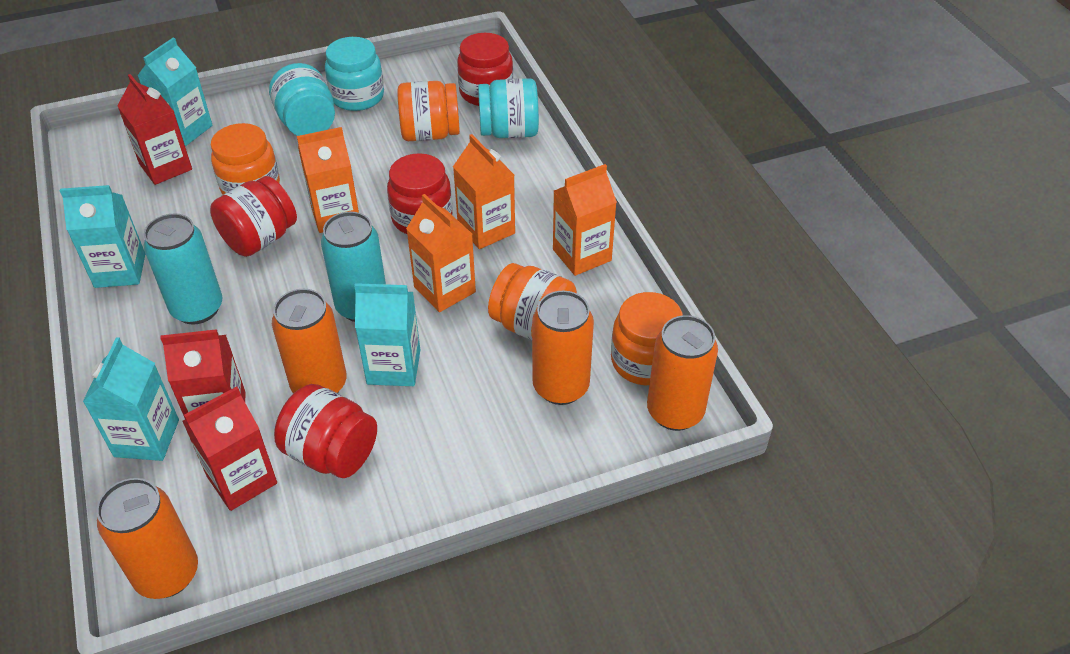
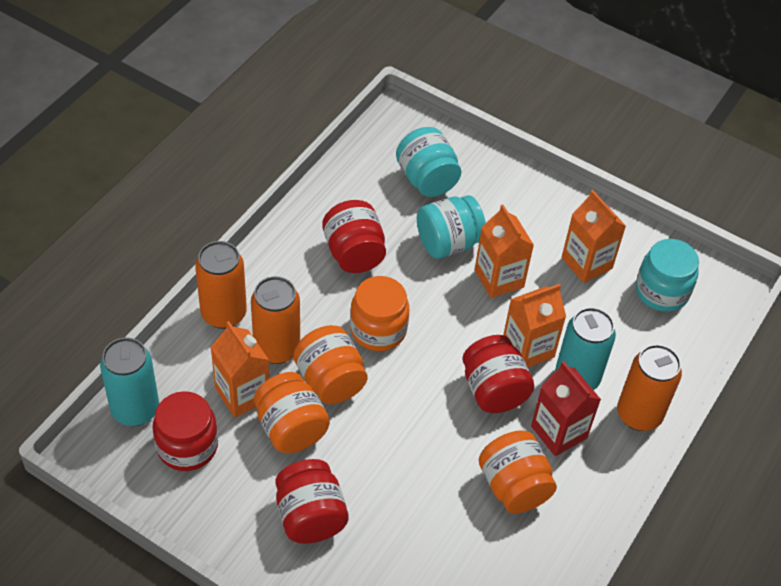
orange can: 4 -> 3
red carton: 3 -> 1
turquoise carton: 4 -> 0

